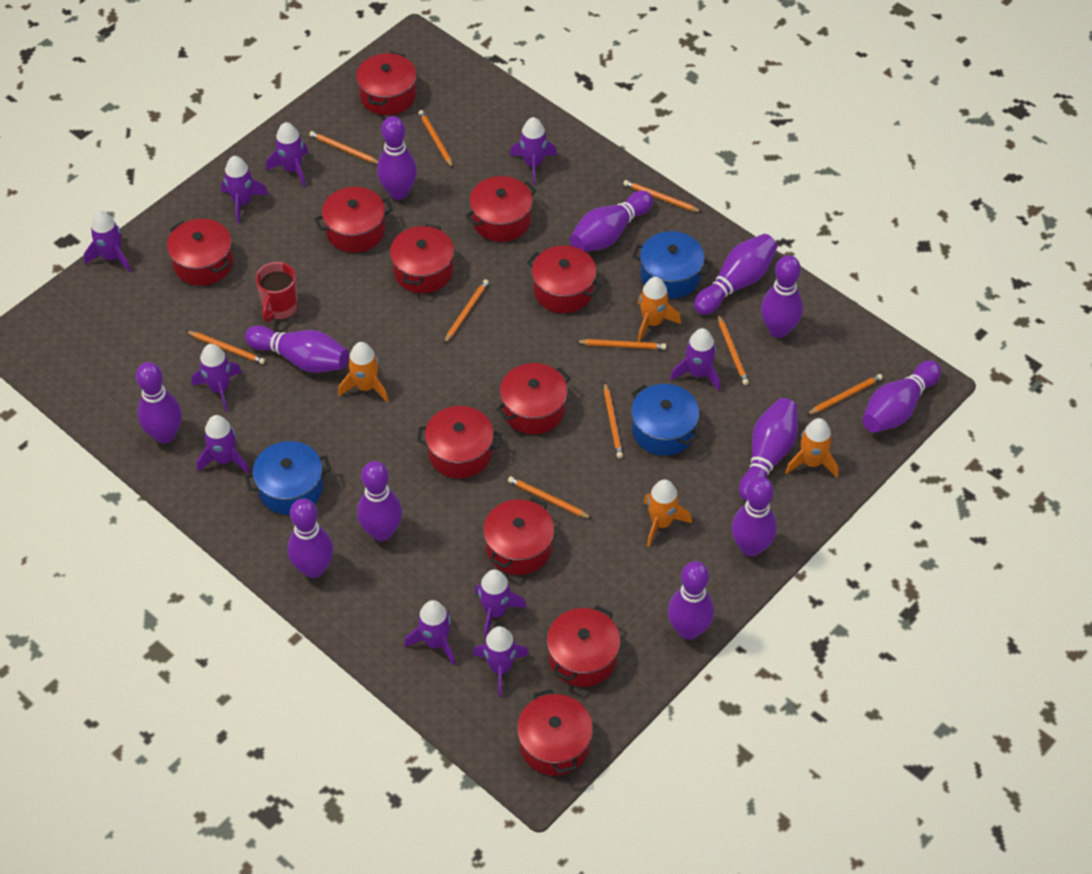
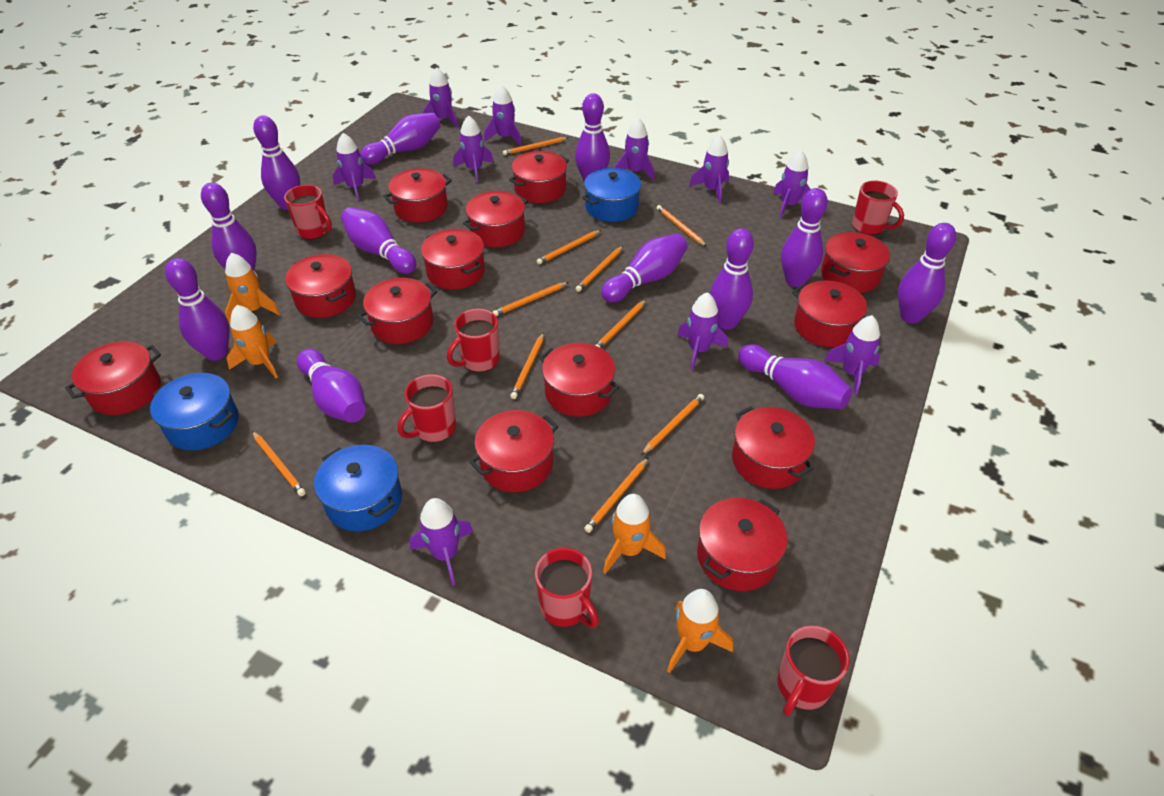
red mug: 1 -> 6
red pot: 11 -> 13

